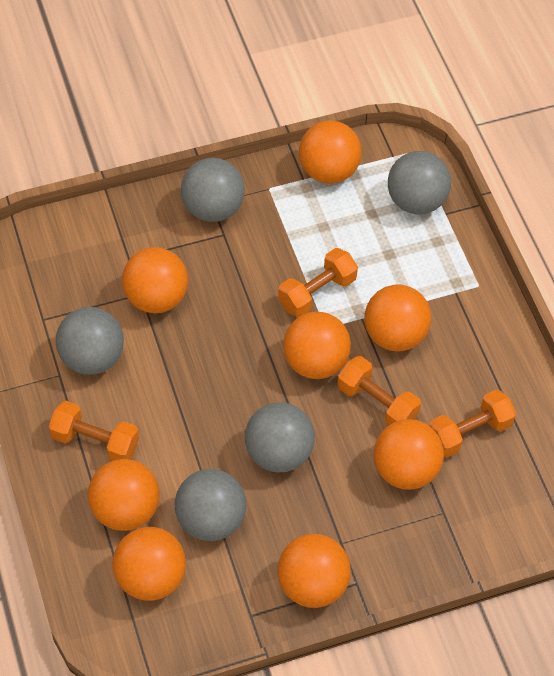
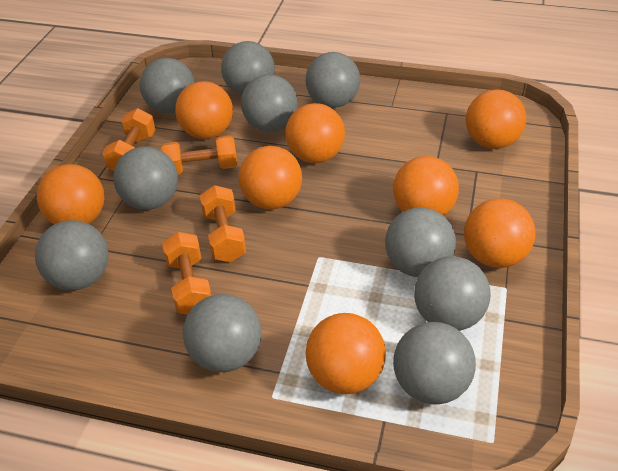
grey ball: 5 -> 10

